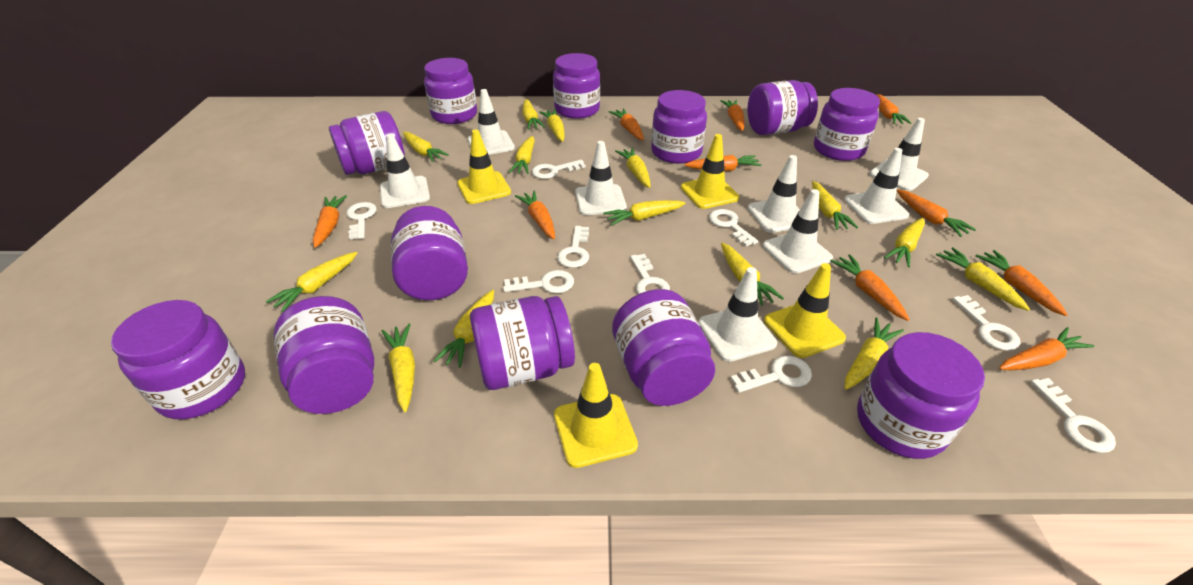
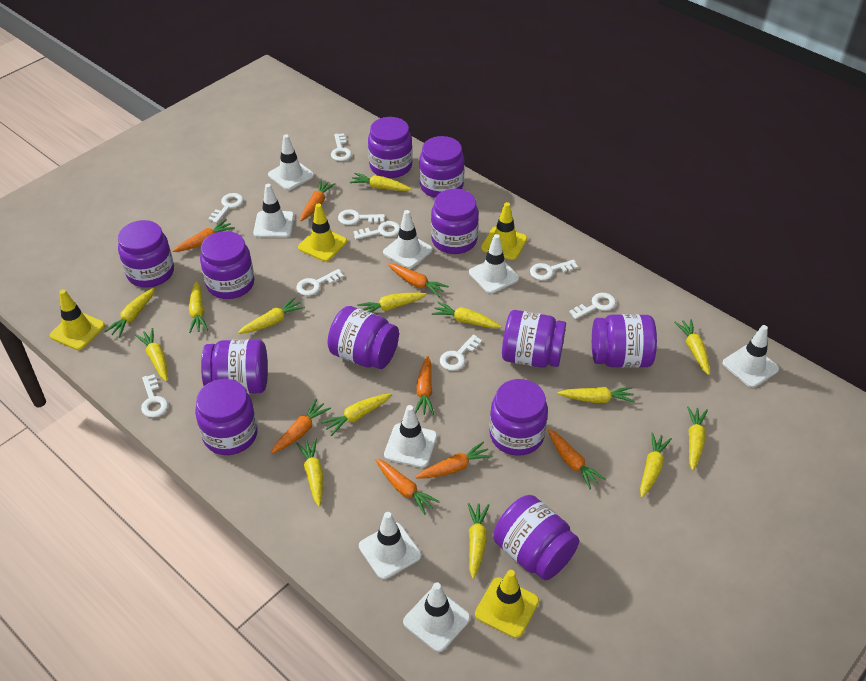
orange carrot: 10 -> 8

